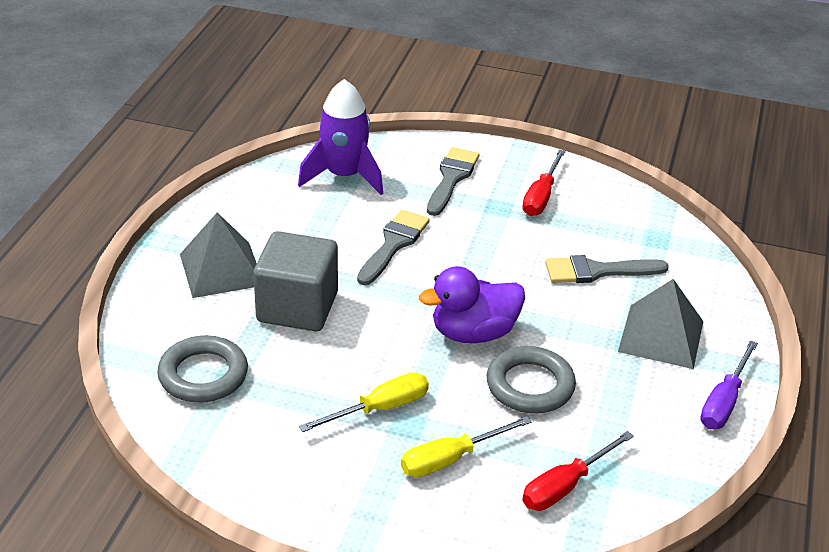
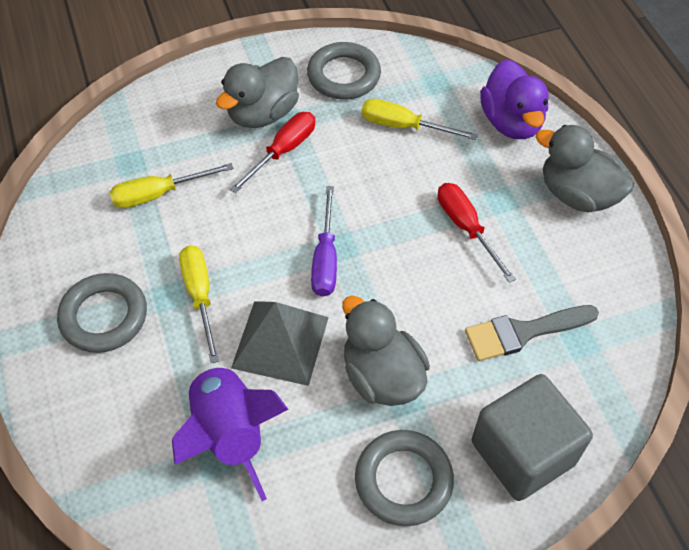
grey brush: 3 -> 1
grey duck: 0 -> 3
grey pyramid: 2 -> 1
grey ring: 2 -> 3
yellow screwdriver: 2 -> 3

